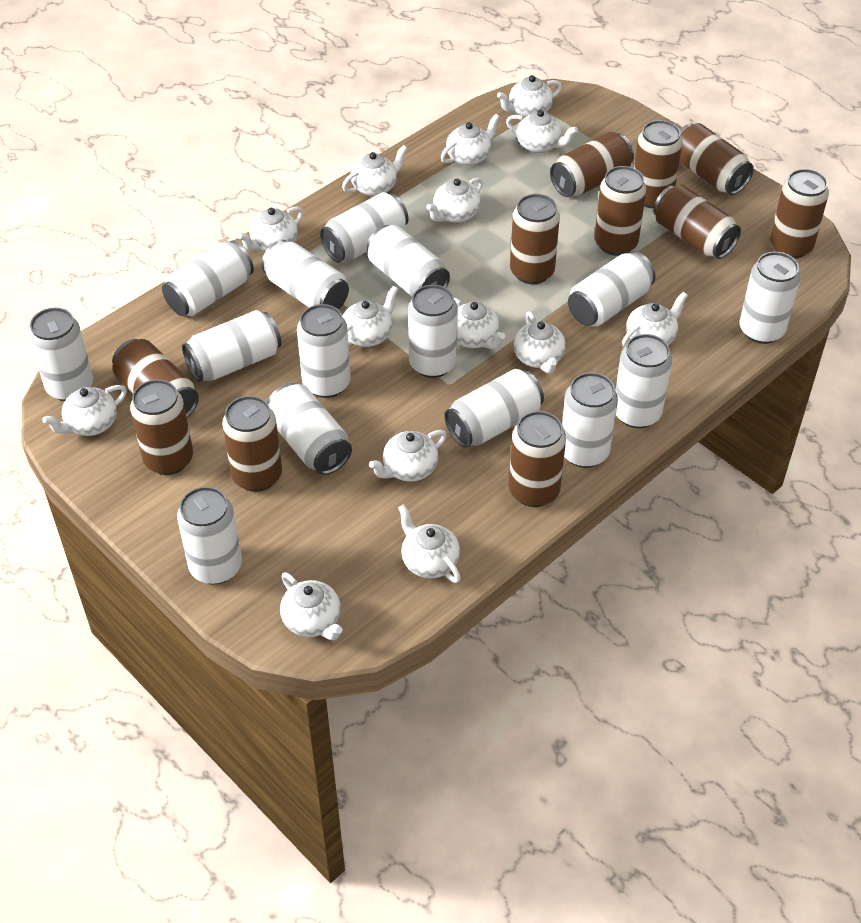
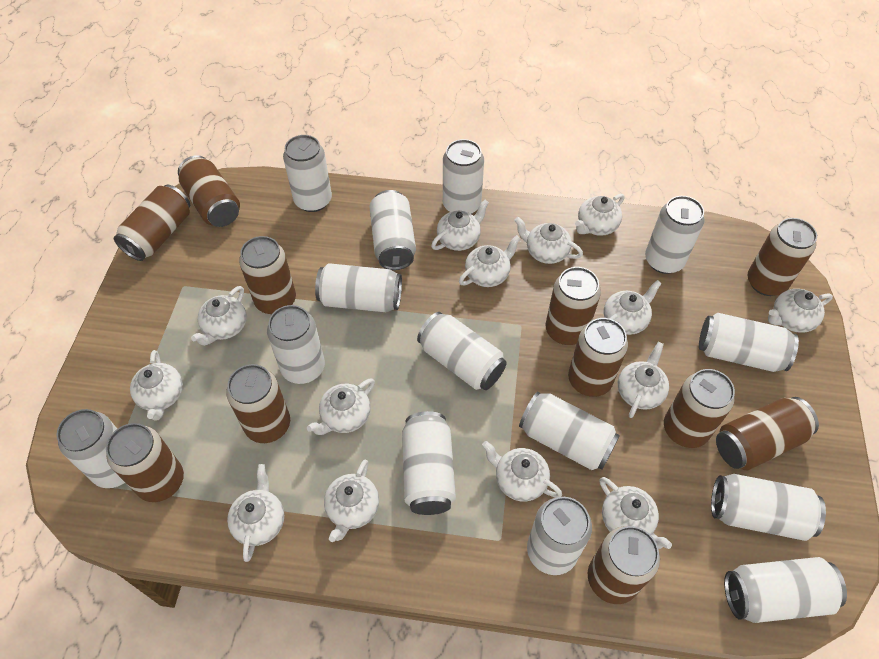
white can: 15 -> 14

